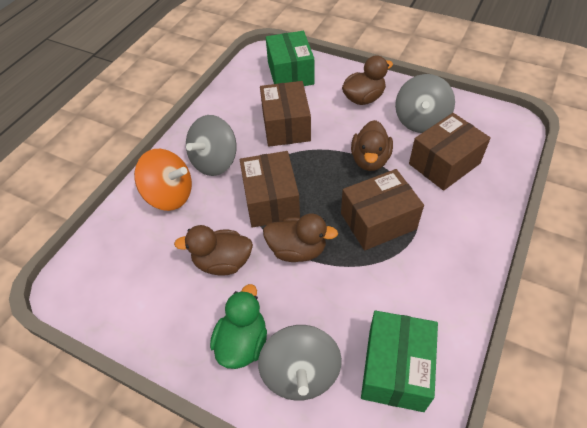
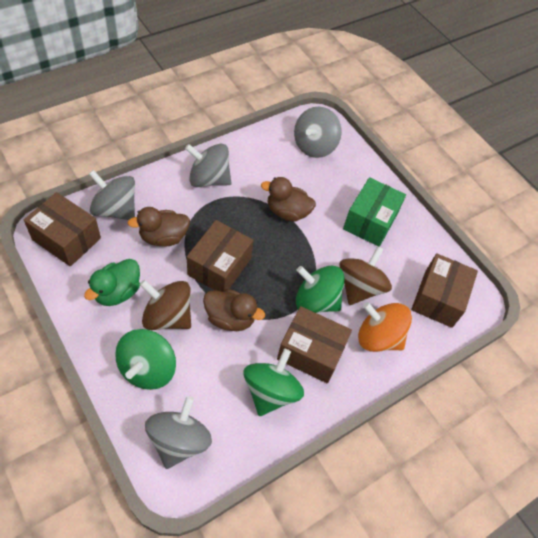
brown duck: 4 -> 3
brown spinning top: 0 -> 2
green box: 2 -> 1
green spinning top: 0 -> 3
grey spinning top: 3 -> 4

